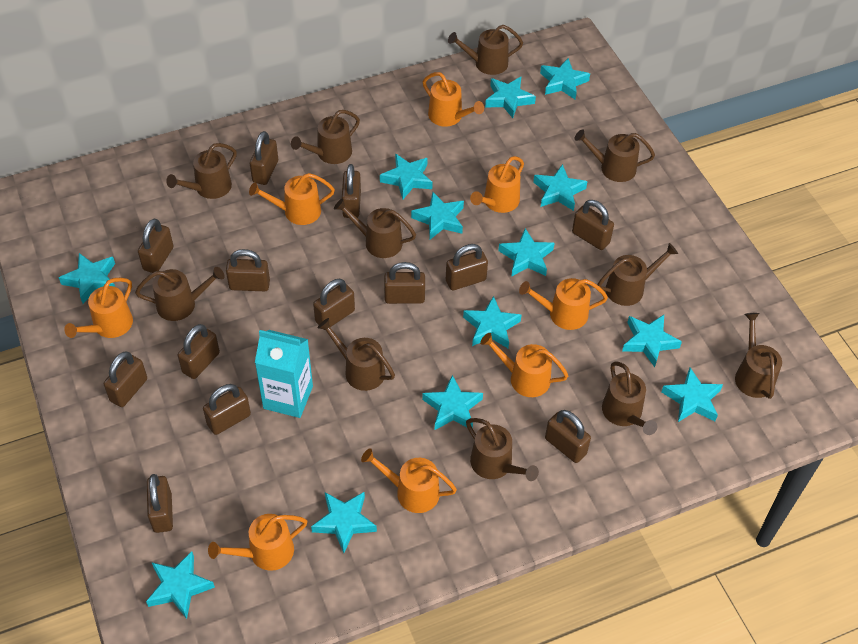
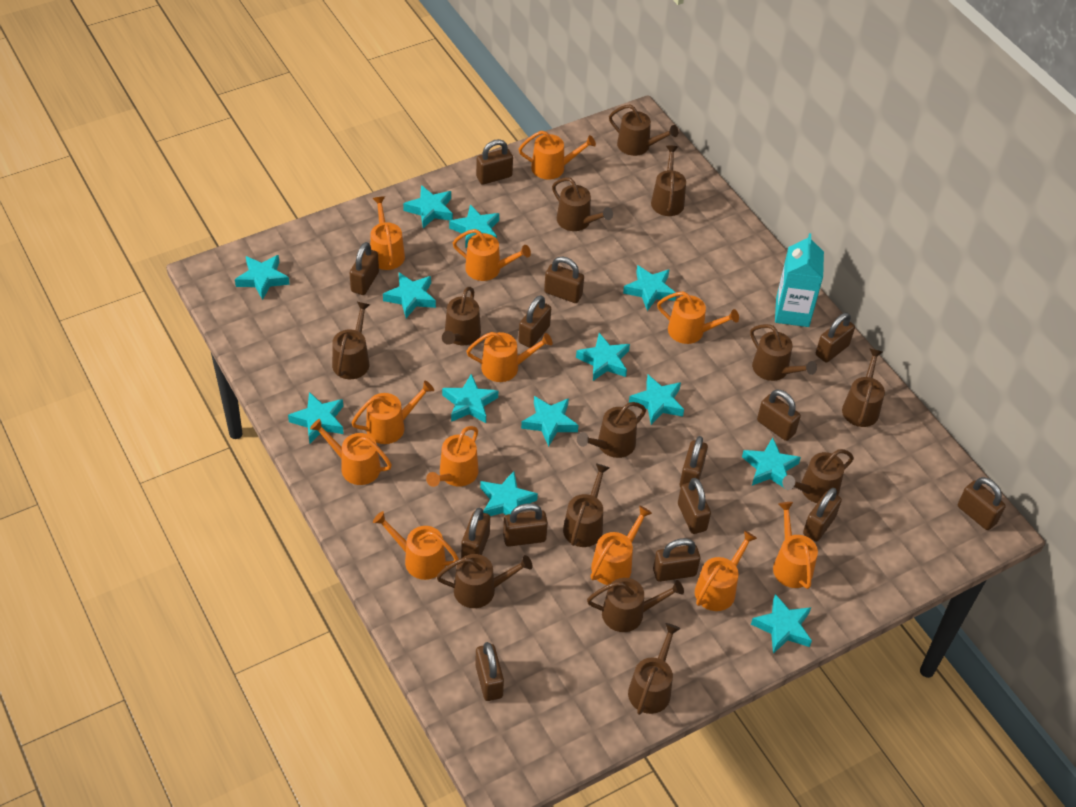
brown padlock: 13 -> 14
brown watering can: 11 -> 13
orange watering can: 8 -> 12

